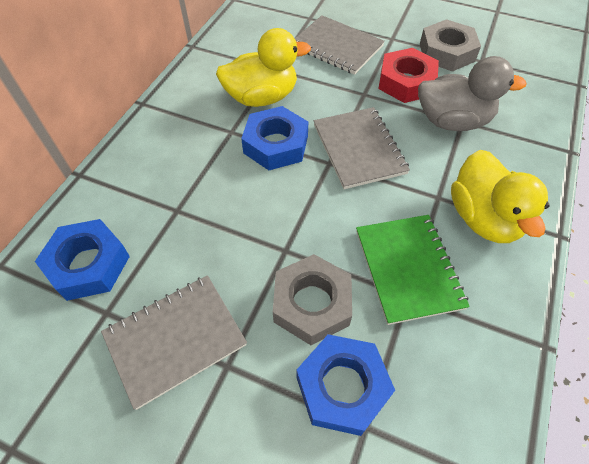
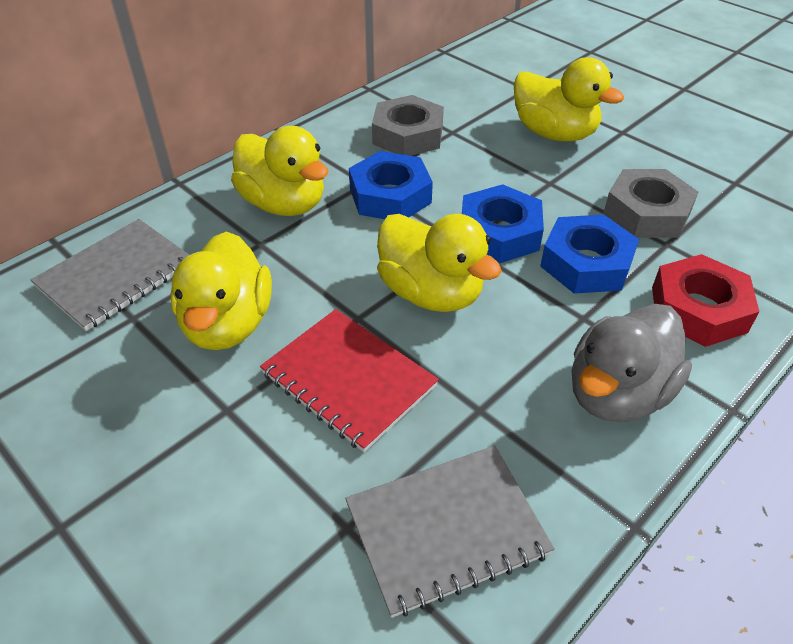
green notebook: 1 -> 0
grey notebook: 3 -> 2
red notebook: 0 -> 1
yellow duck: 2 -> 4

